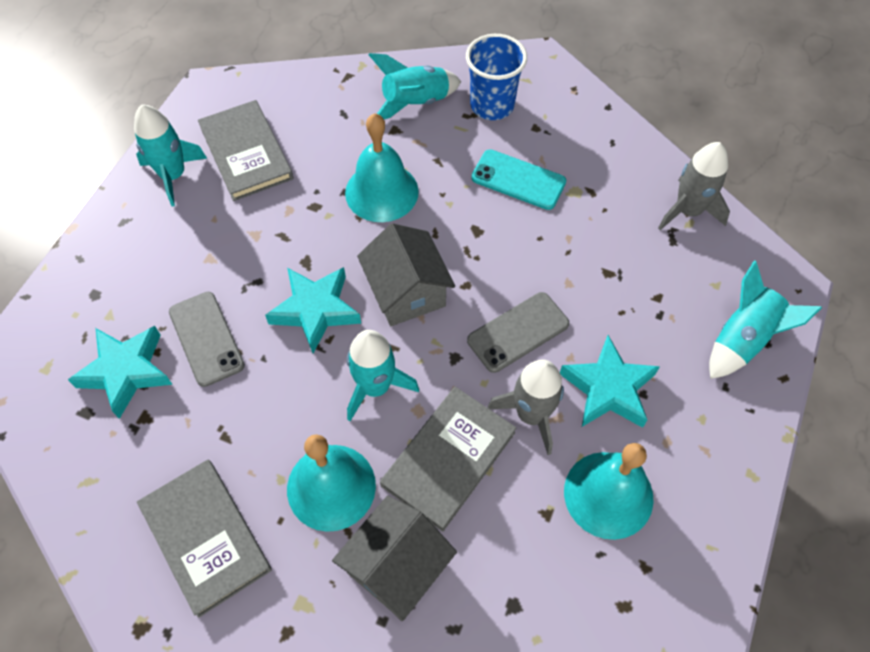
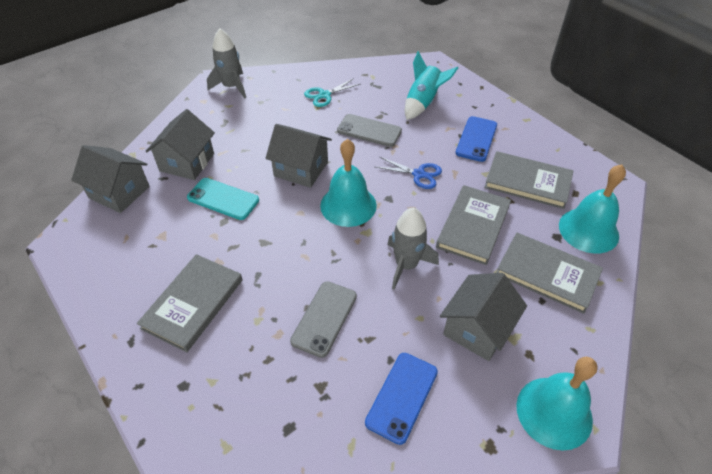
blue cup: 1 -> 0
blue phone: 0 -> 2
blue scissors: 0 -> 1
grey book: 3 -> 4
grey house: 2 -> 4
turquoise rocket: 4 -> 1
turquoise scissors: 0 -> 1
turquoise star: 3 -> 0

